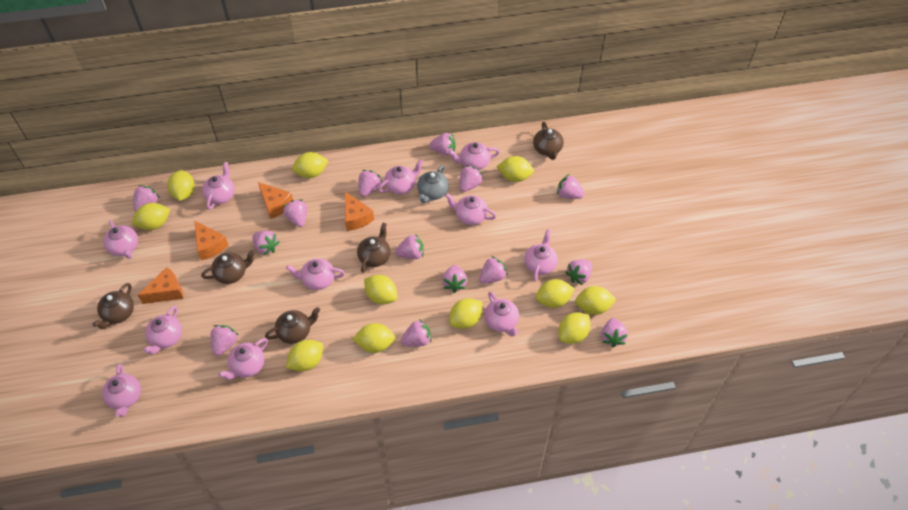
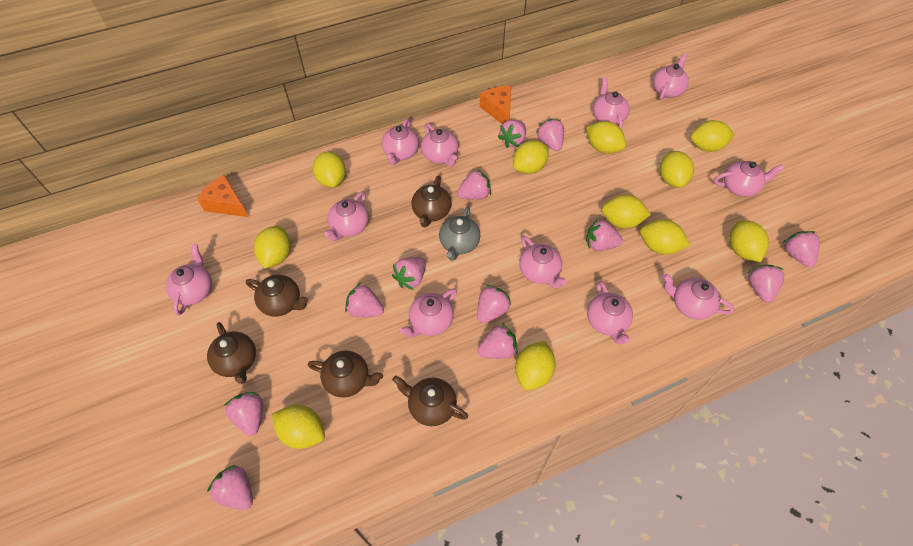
orange cheese: 4 -> 2
pink strawberry: 14 -> 12

